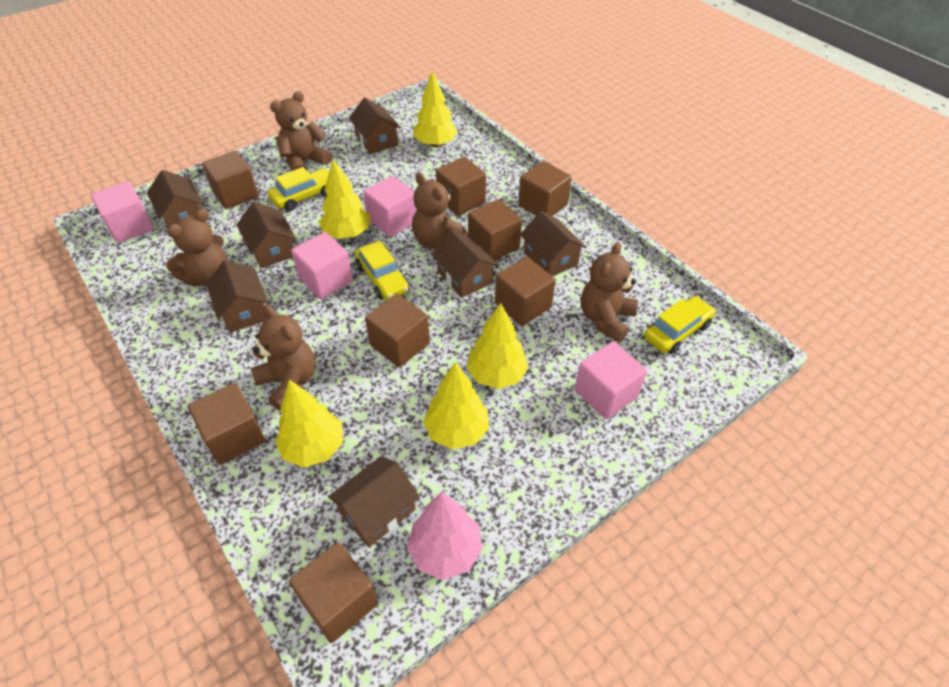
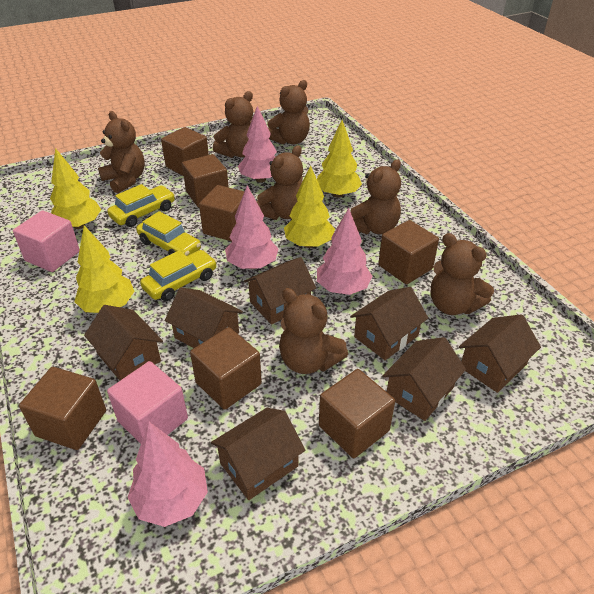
brown cube: 8 -> 7
brown teddy bear: 5 -> 7
pink cube: 4 -> 2
pink tree: 1 -> 4
yellow tree: 5 -> 4

